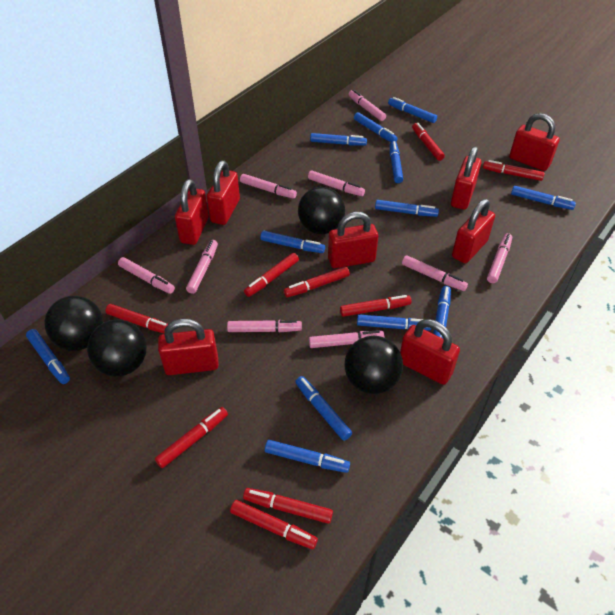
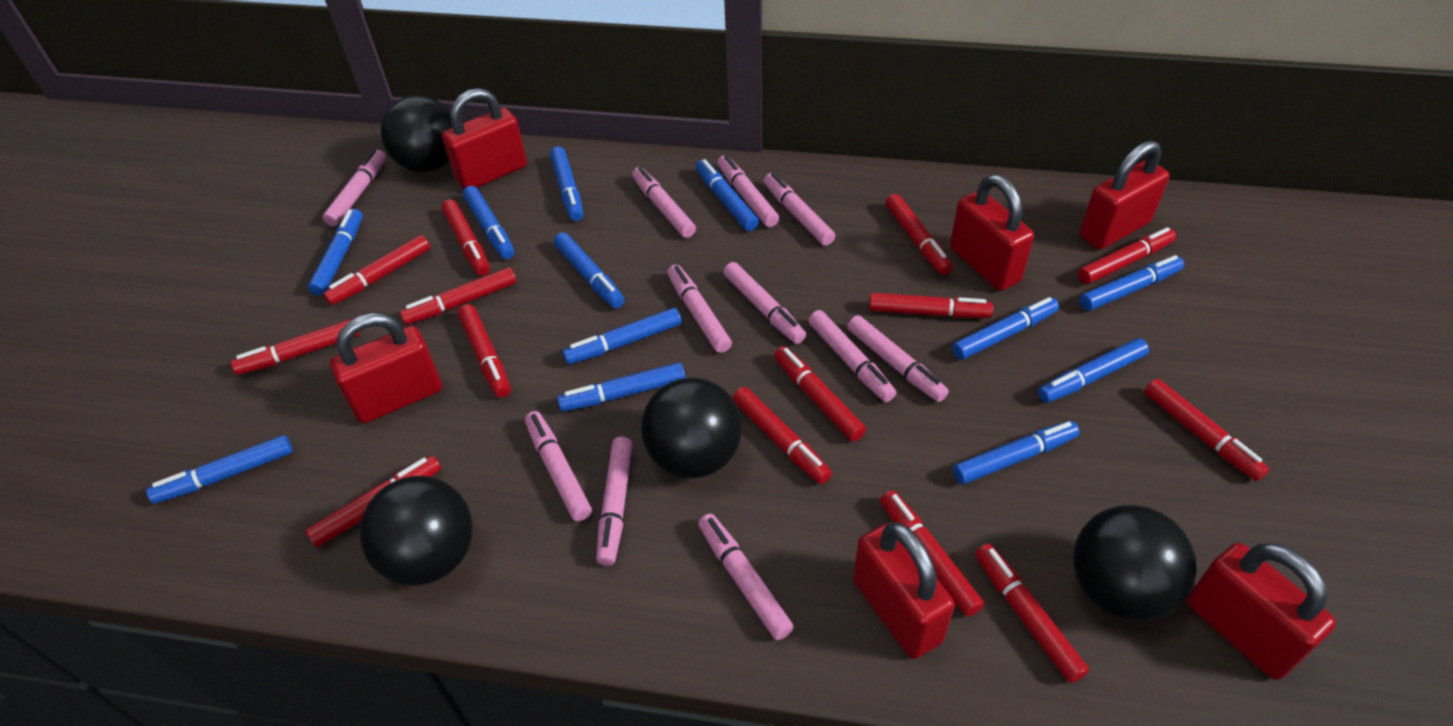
pink marker: 9 -> 11
red marker: 9 -> 14
red padlock: 8 -> 6

